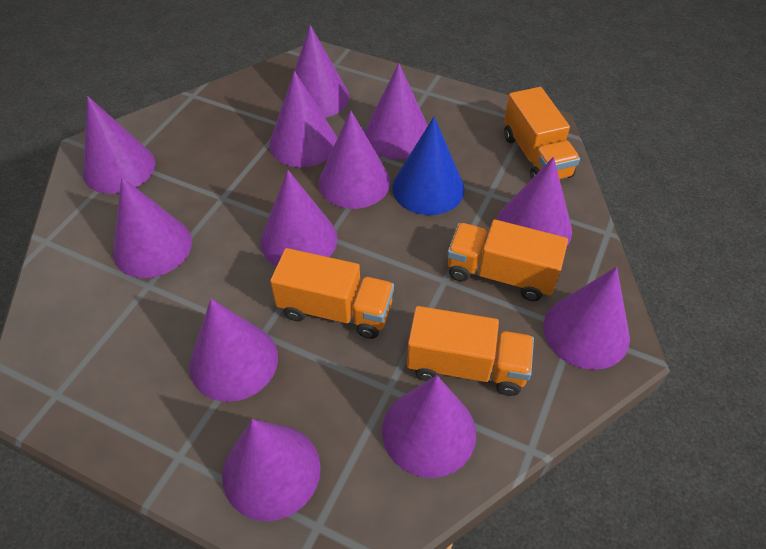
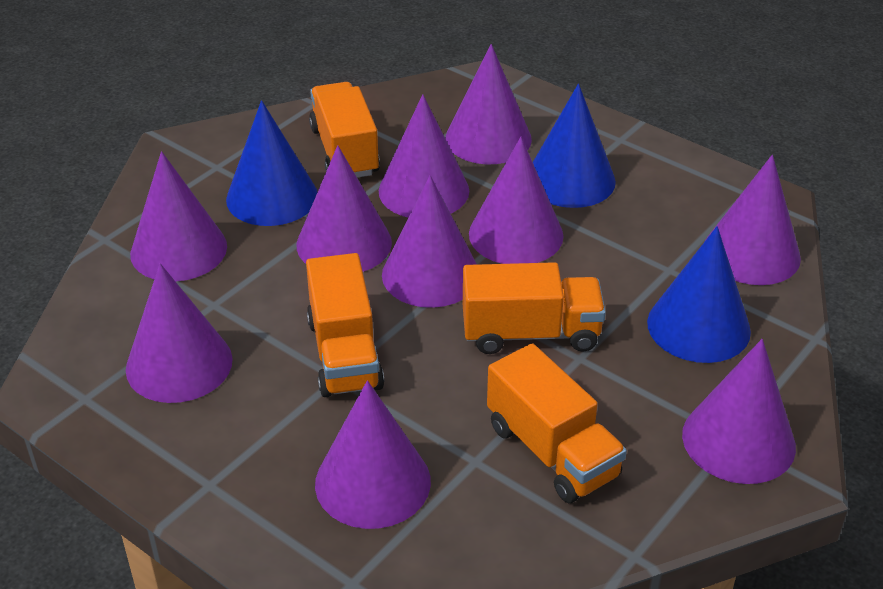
blue cone: 1 -> 3
purple cone: 12 -> 10

